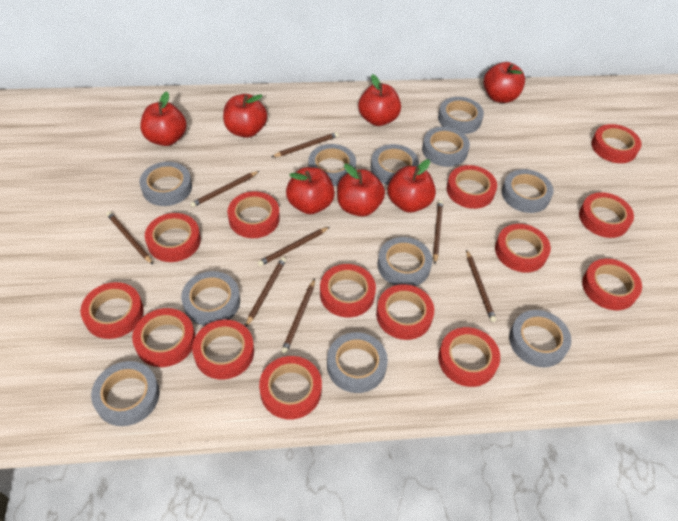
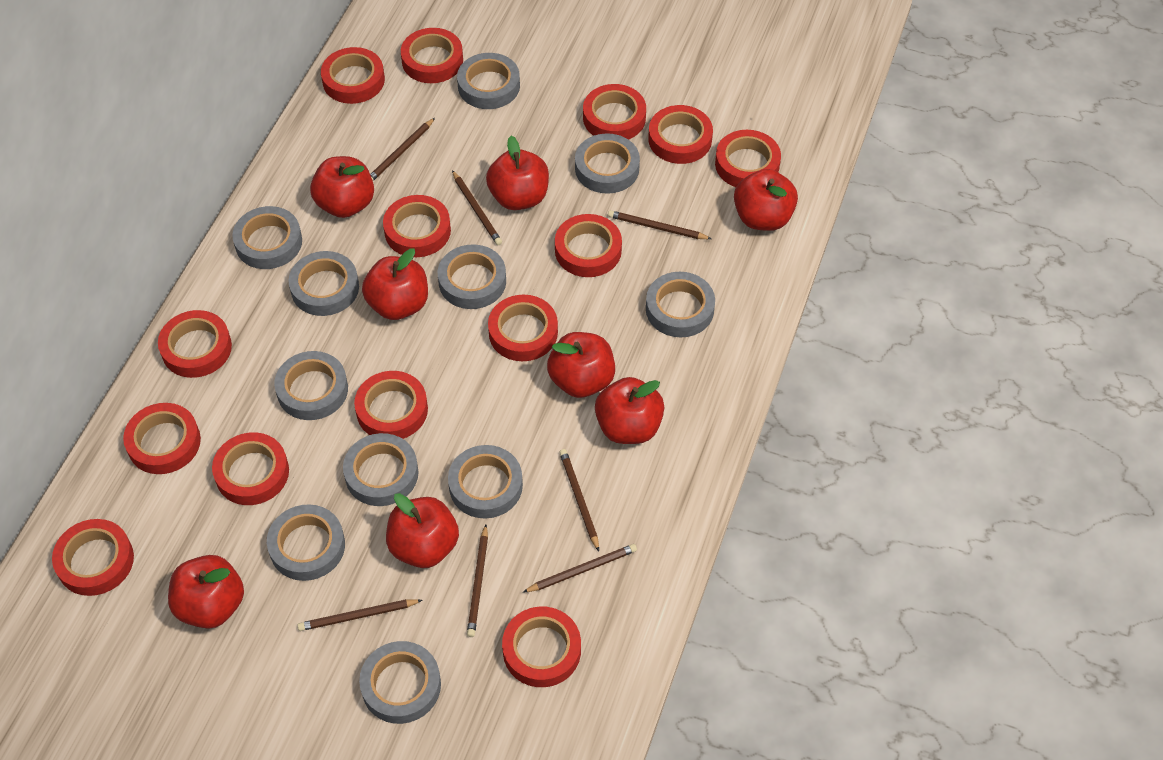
brown pencil: 8 -> 7
red apple: 7 -> 8

